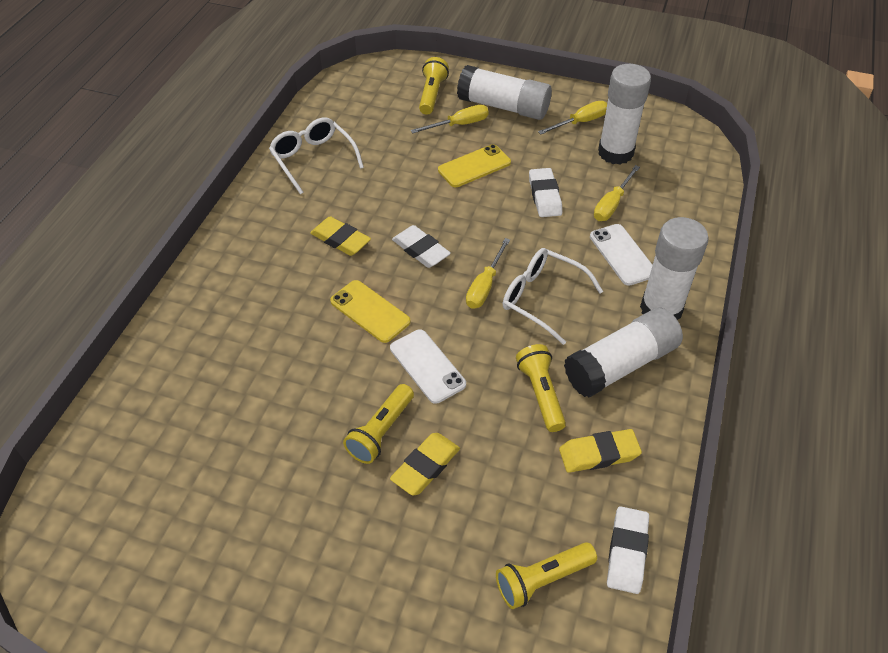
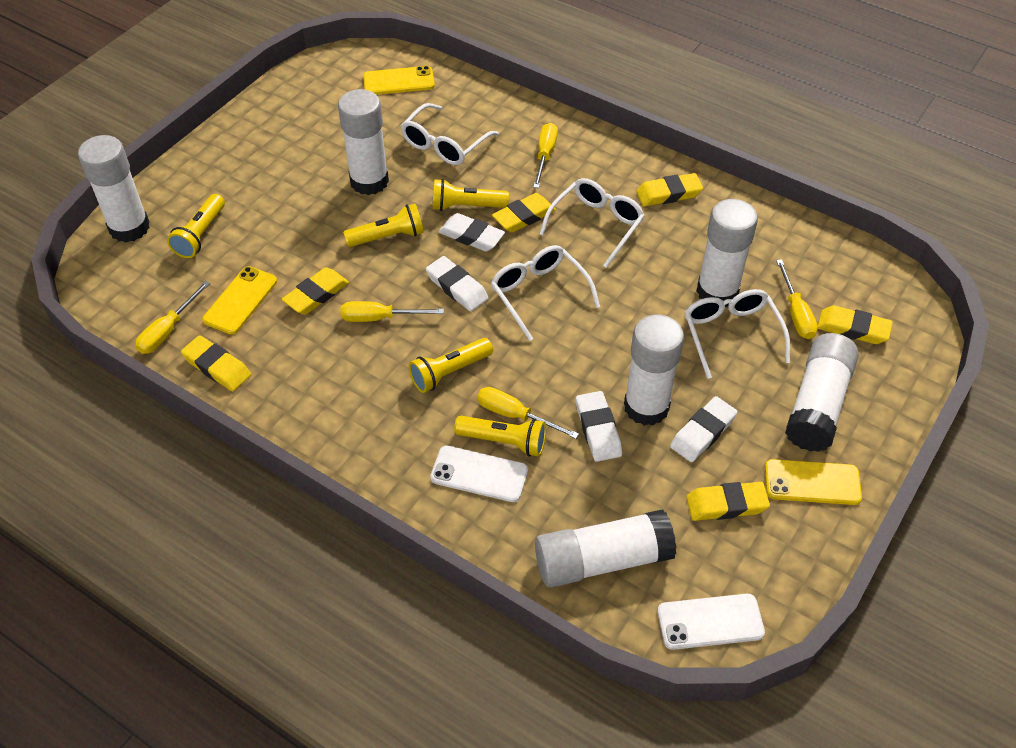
white eraser: 3 -> 4
white glasses: 2 -> 4
white glue stick: 4 -> 6
yellow eraser: 3 -> 6
yellow flashlight: 4 -> 5
yellow phone: 2 -> 3
yellow screwdriver: 4 -> 5

